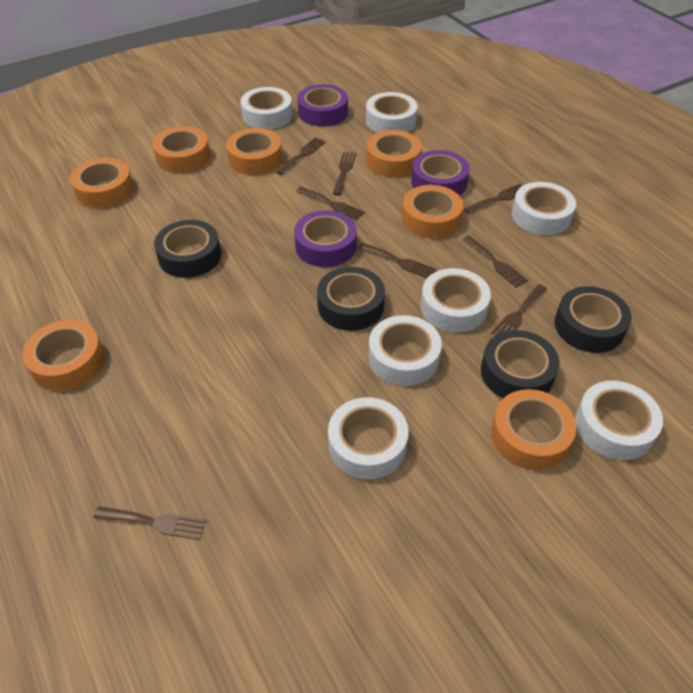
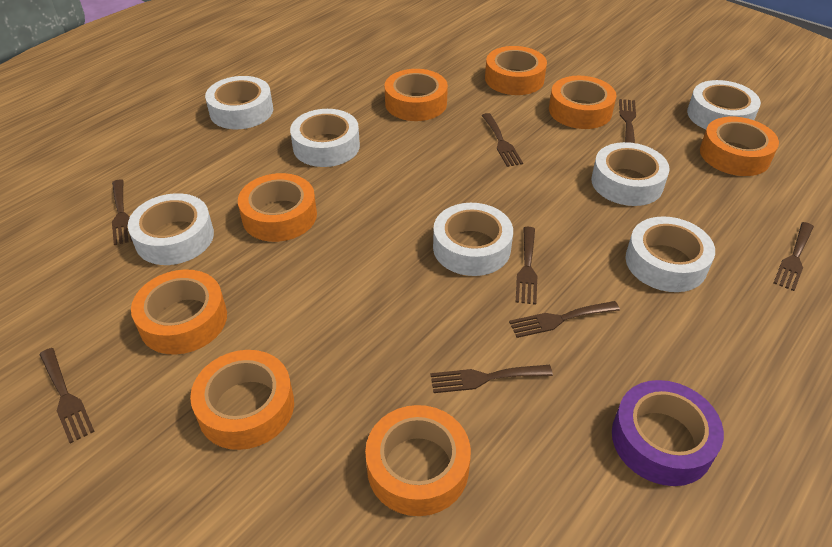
black tape: 4 -> 0
orange tape: 7 -> 8
purple tape: 3 -> 1

